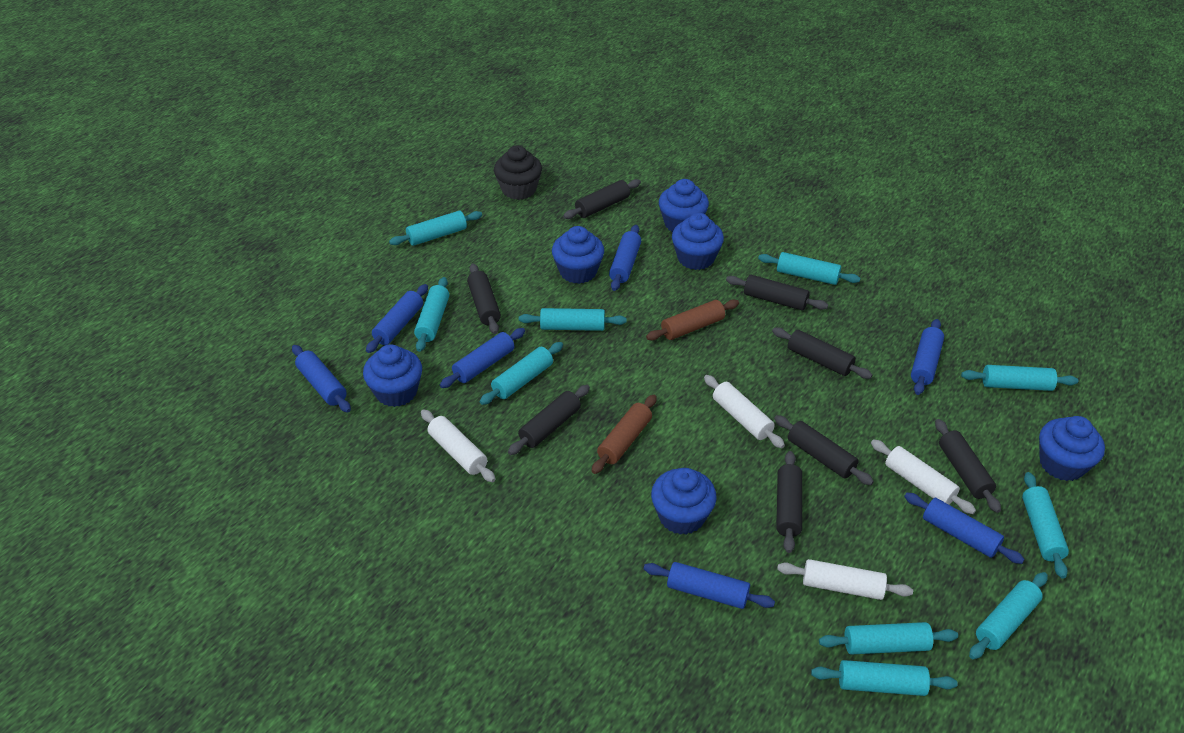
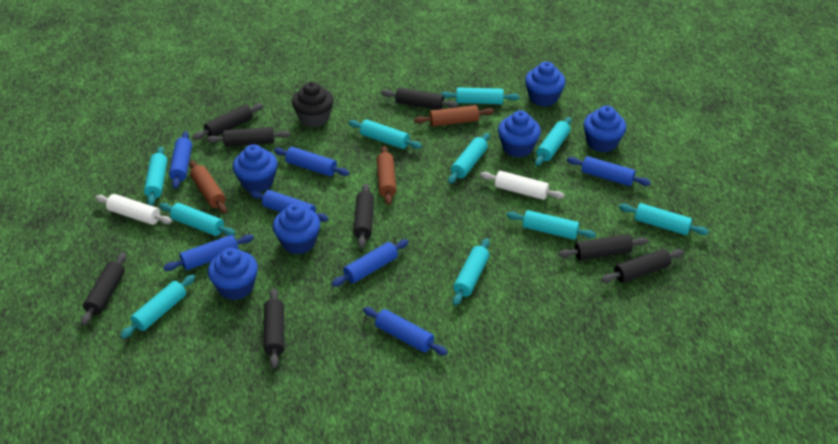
brown rolling pin: 2 -> 3
white rolling pin: 4 -> 2

